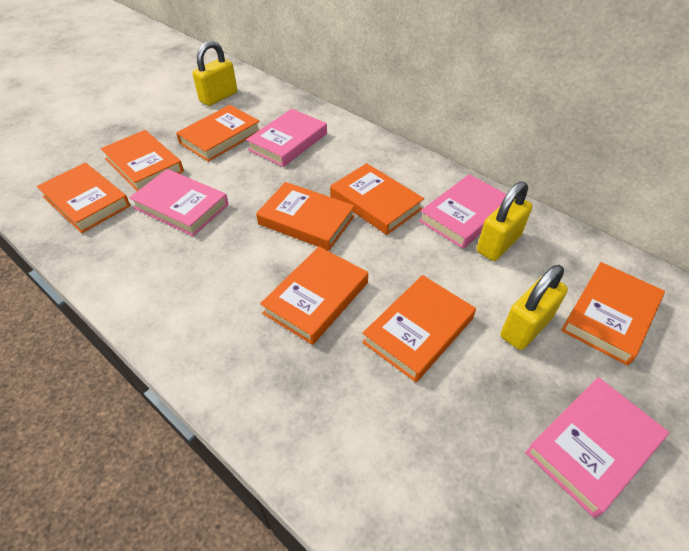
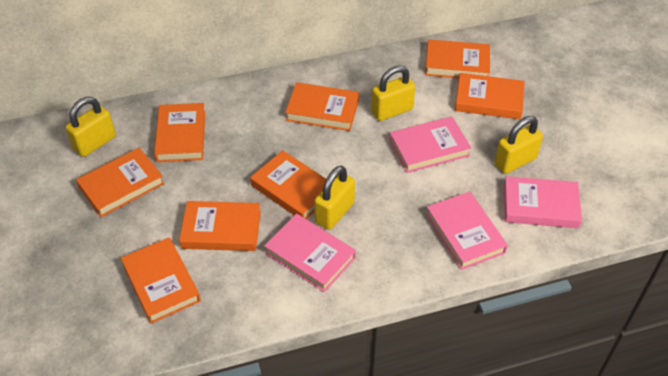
yellow padlock: 3 -> 4

